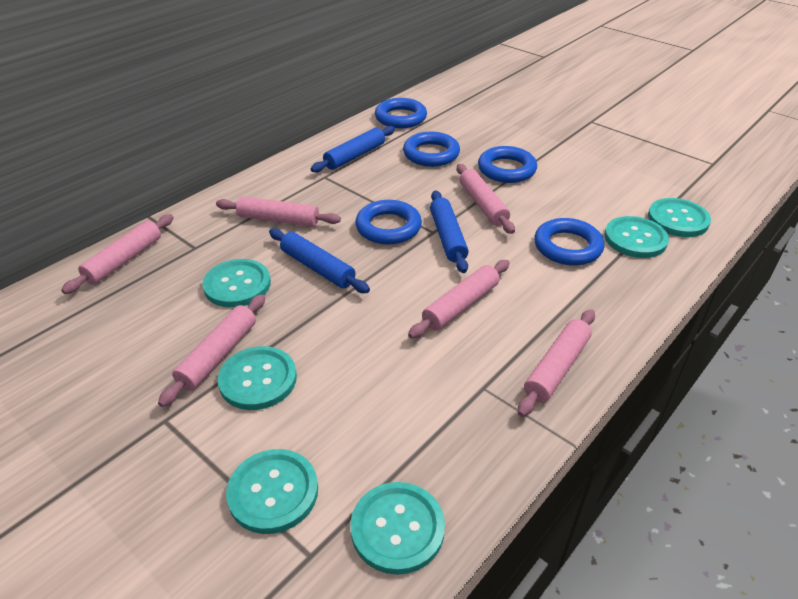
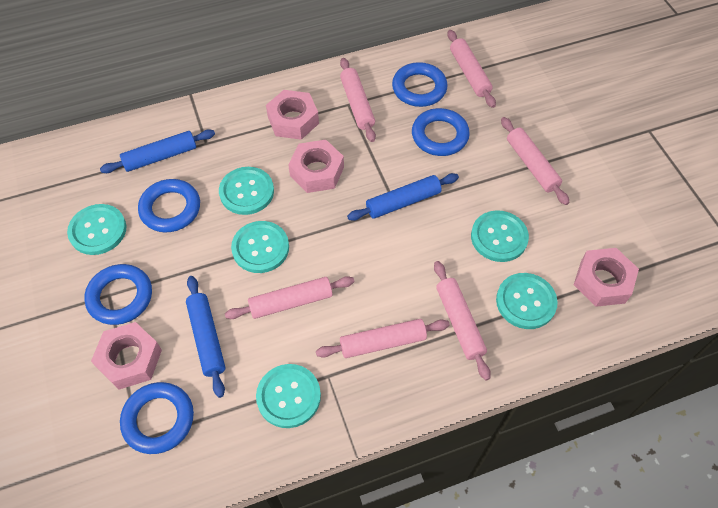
pink nut: 0 -> 4

